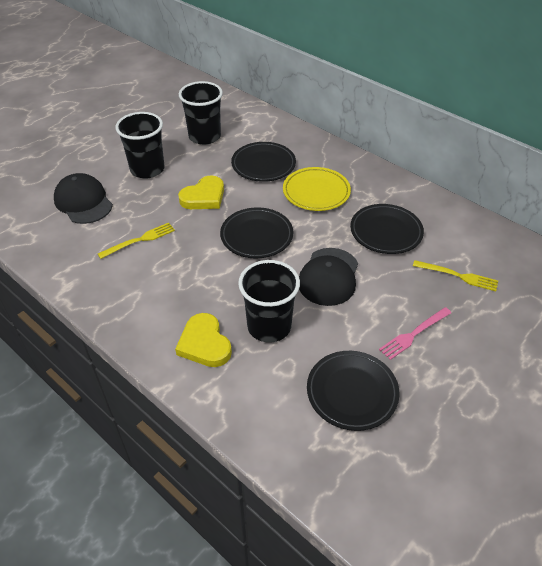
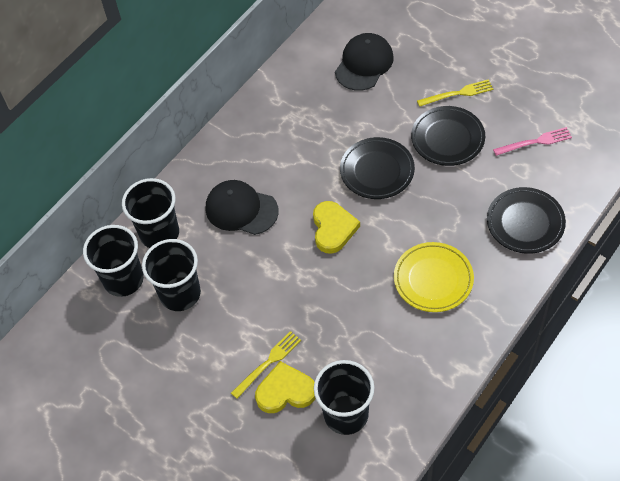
black cup: 3 -> 4
black plate: 4 -> 3

